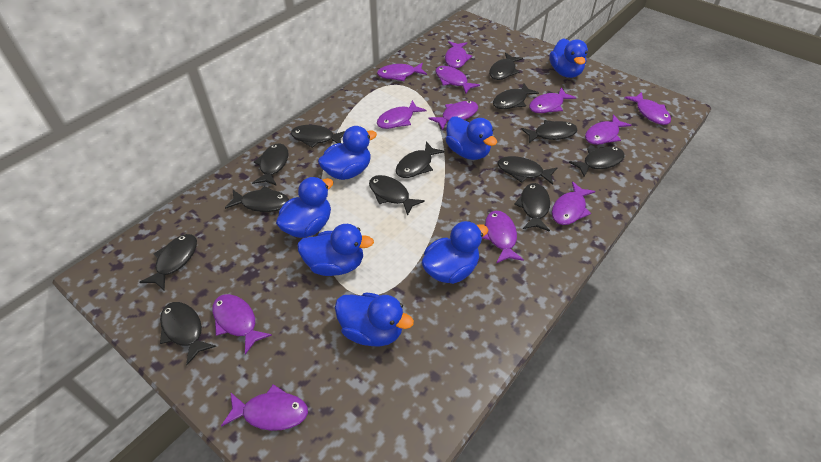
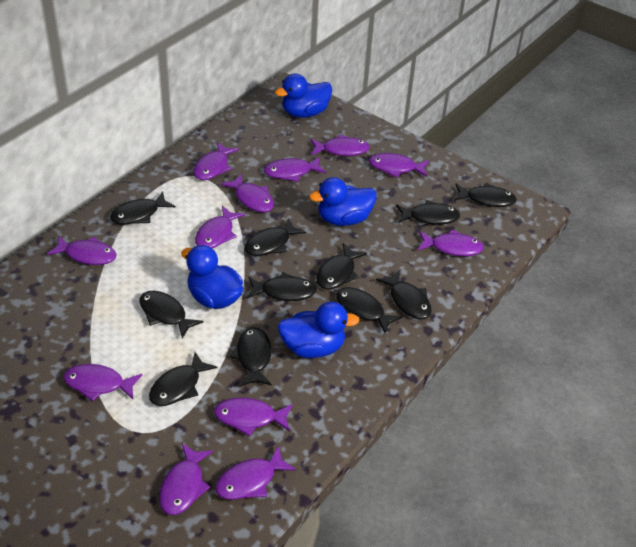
black fish: 13 -> 11
blue duck: 7 -> 4

